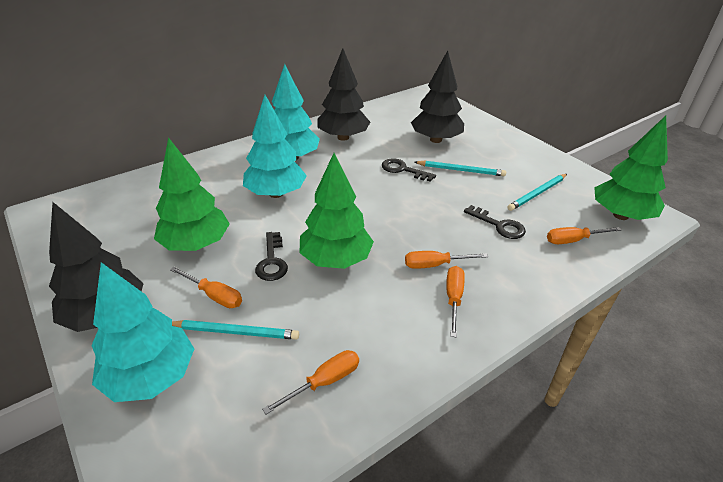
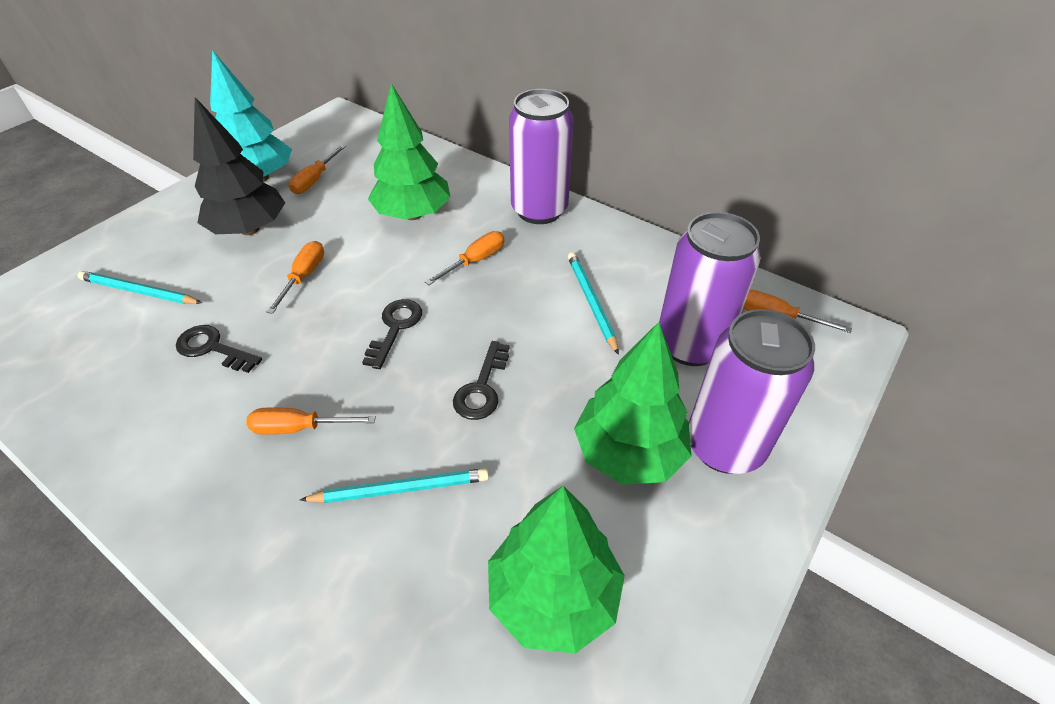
black tree: 3 -> 1
purple can: 0 -> 3
turquoise tree: 3 -> 1

